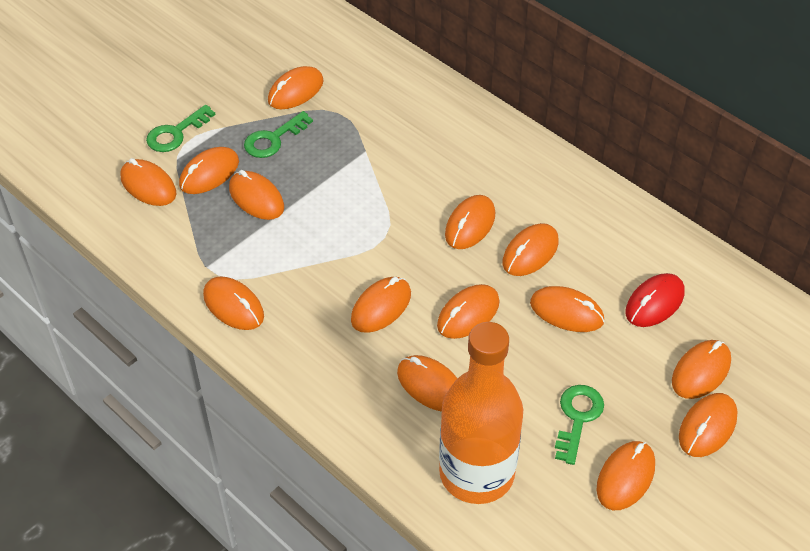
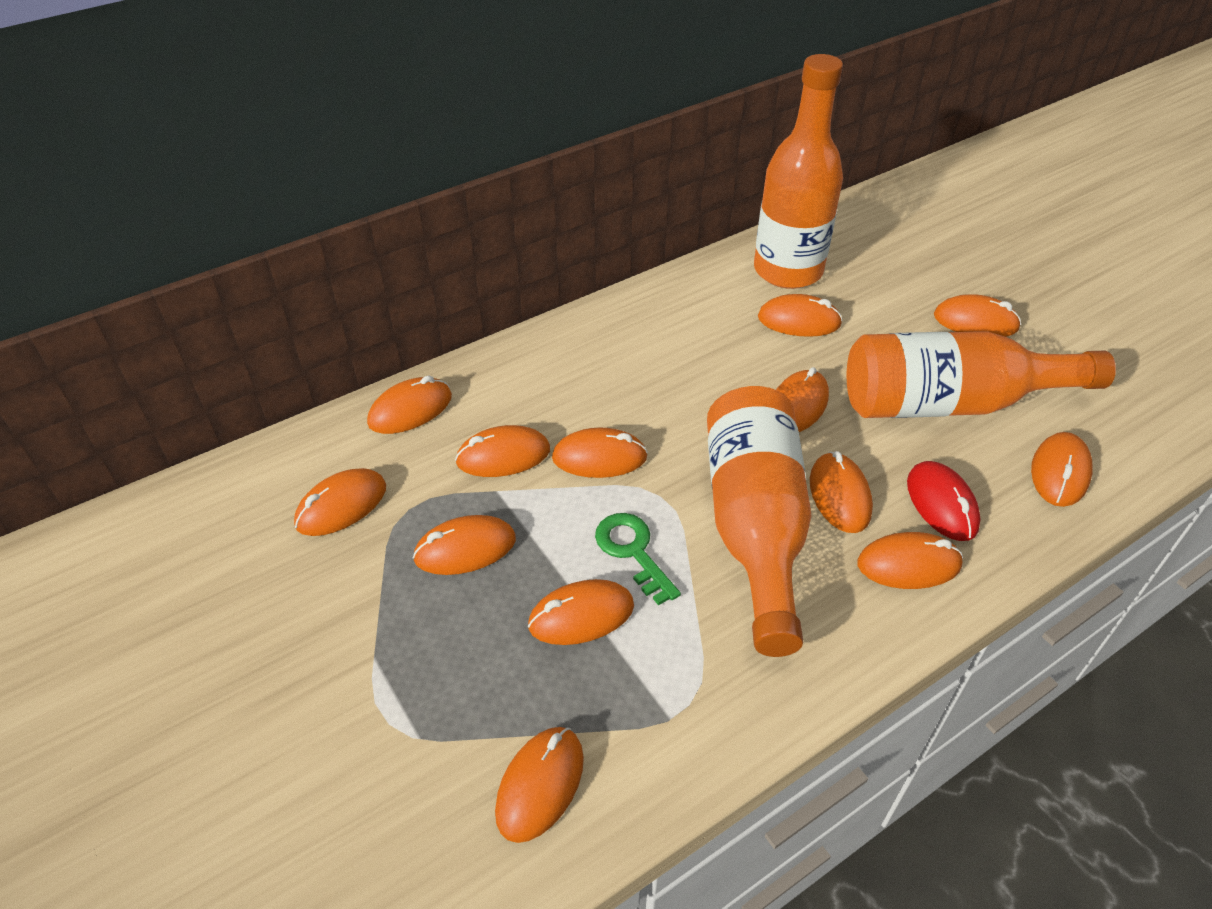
green key: 3 -> 1
orange bottle: 1 -> 3
orange mouse: 14 -> 13

